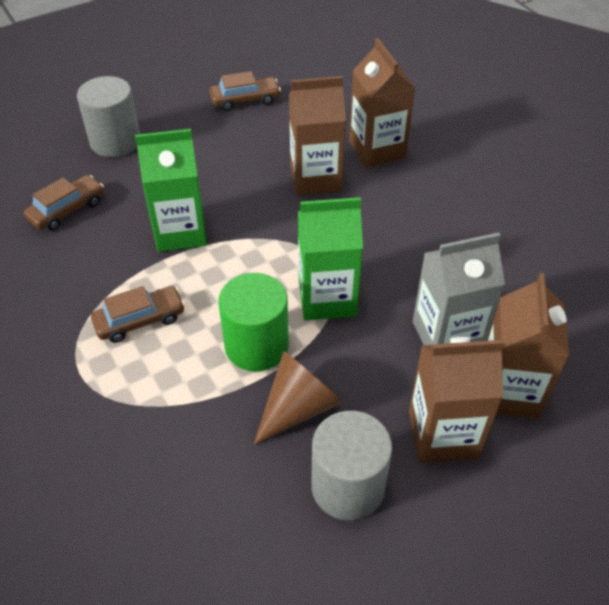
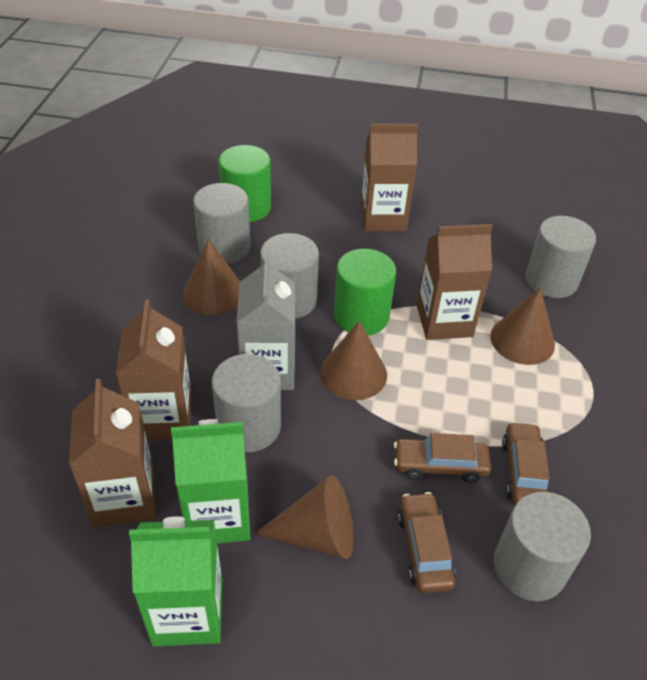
brown cone: 1 -> 4
green cylinder: 1 -> 2
grey cylinder: 2 -> 5

